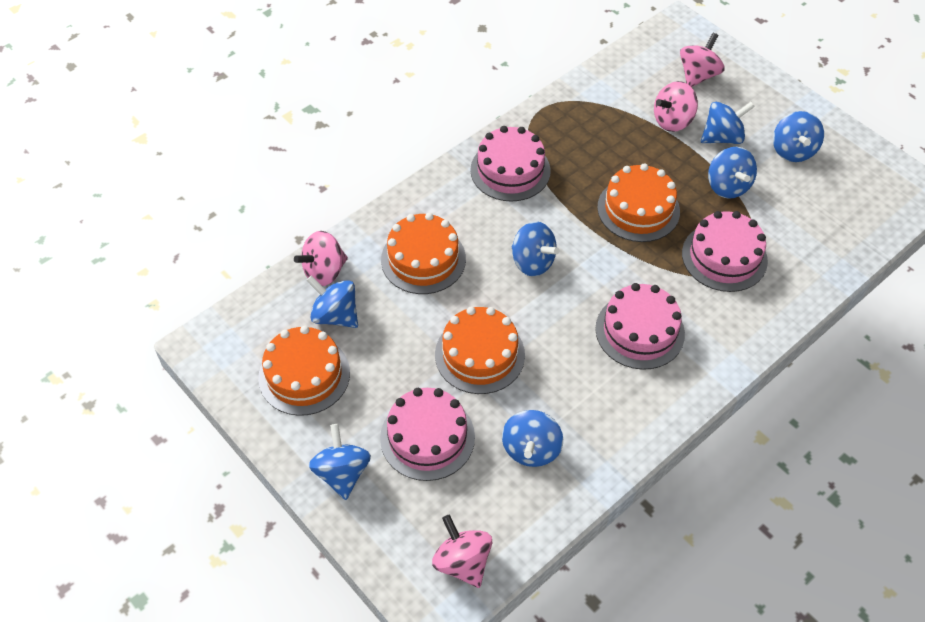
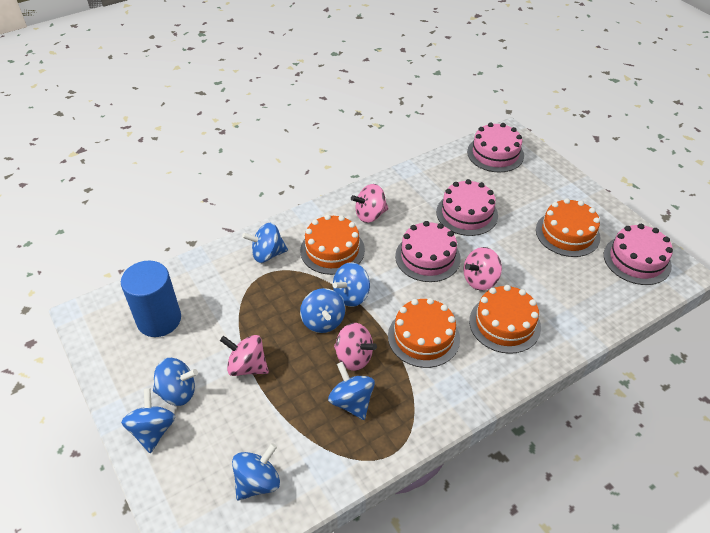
blue cylinder: 0 -> 1

